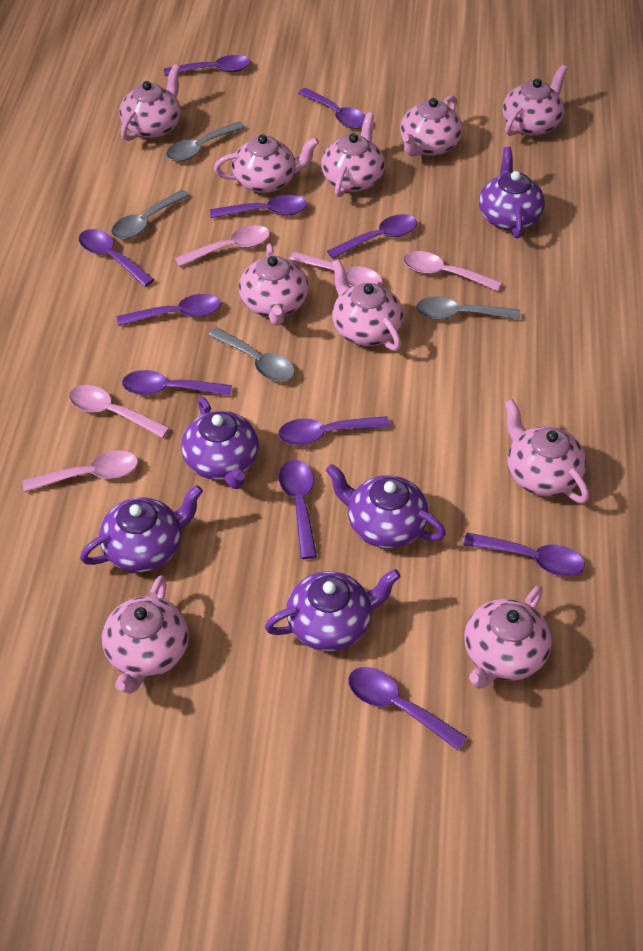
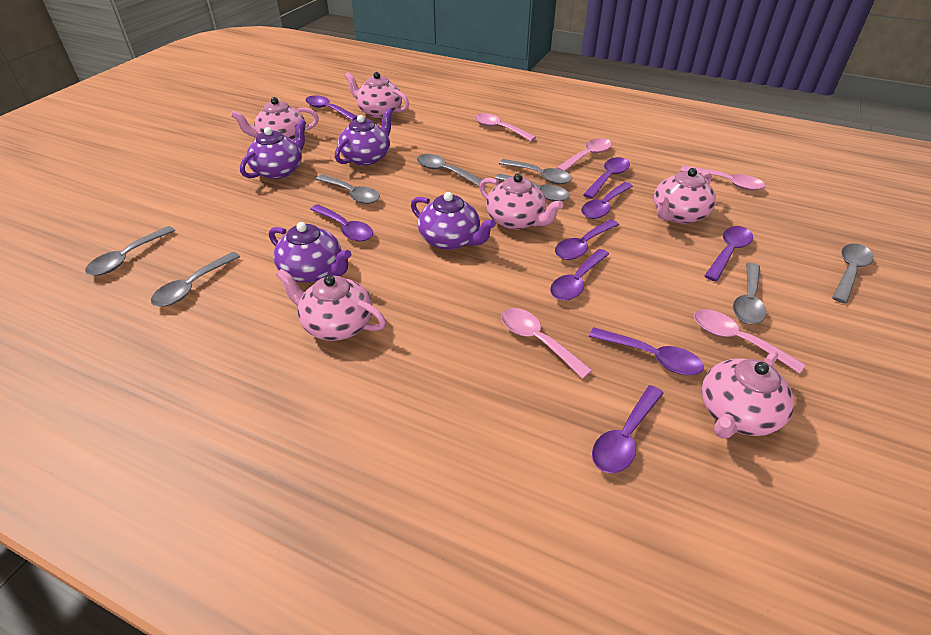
grey spoon: 4 -> 8
pink teapot: 10 -> 6
purple spoon: 11 -> 9
purple teapot: 5 -> 4

